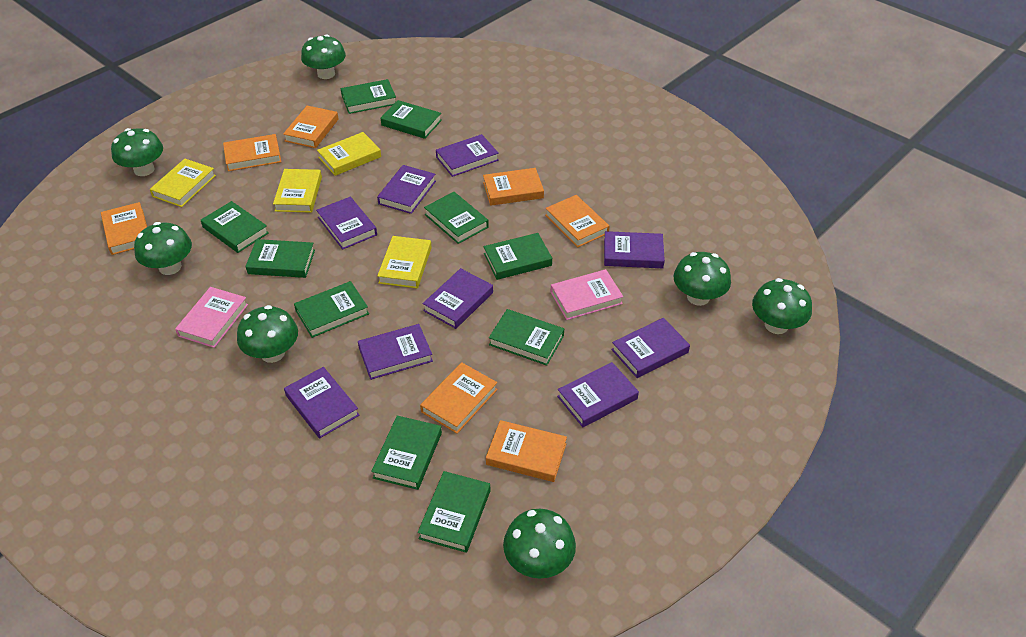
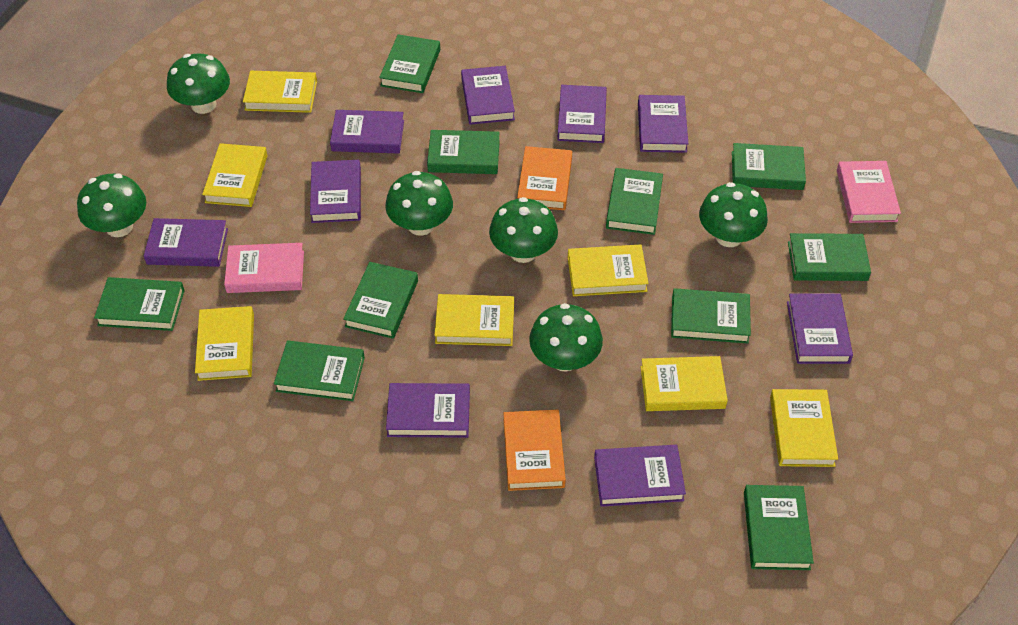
green mushroom: 7 -> 6
orange book: 7 -> 2
yellow book: 4 -> 7

